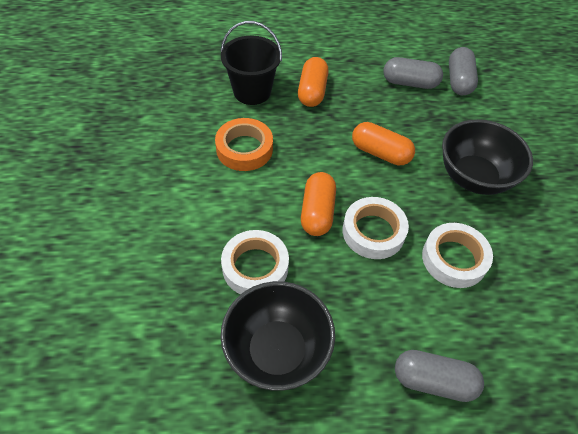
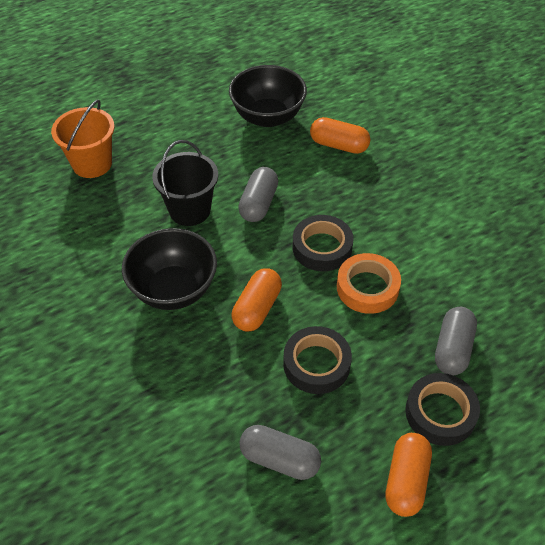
black tape: 0 -> 3
orange bucket: 0 -> 1
white tape: 3 -> 0

